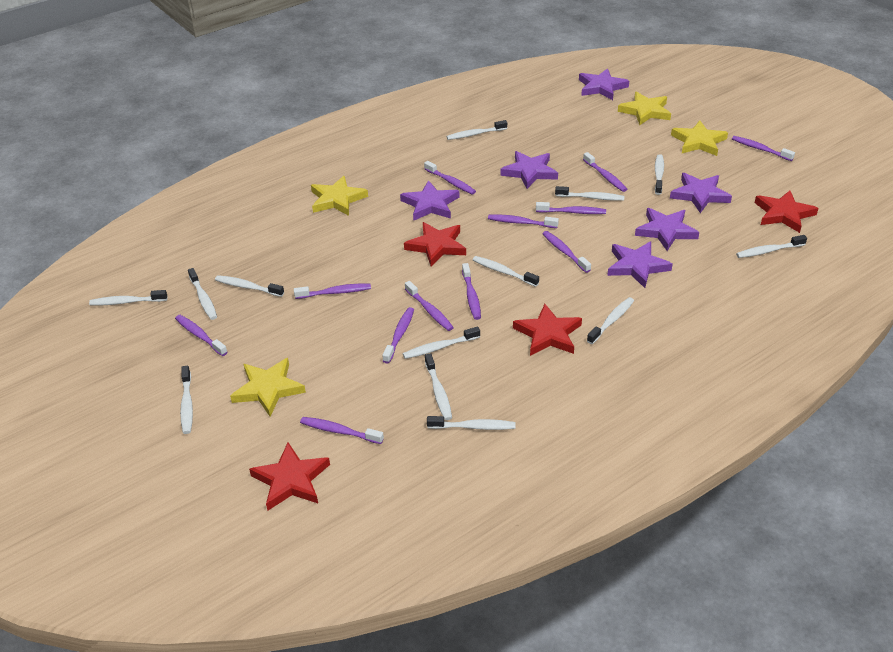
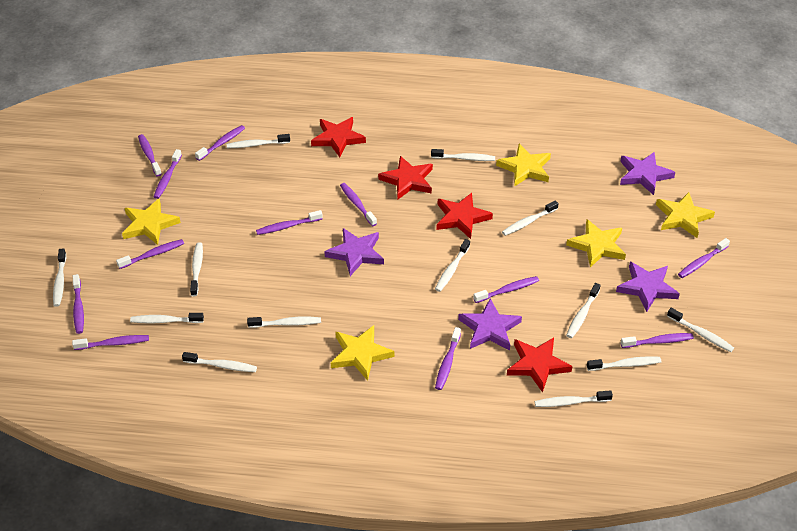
purple star: 6 -> 4
yellow star: 4 -> 5

